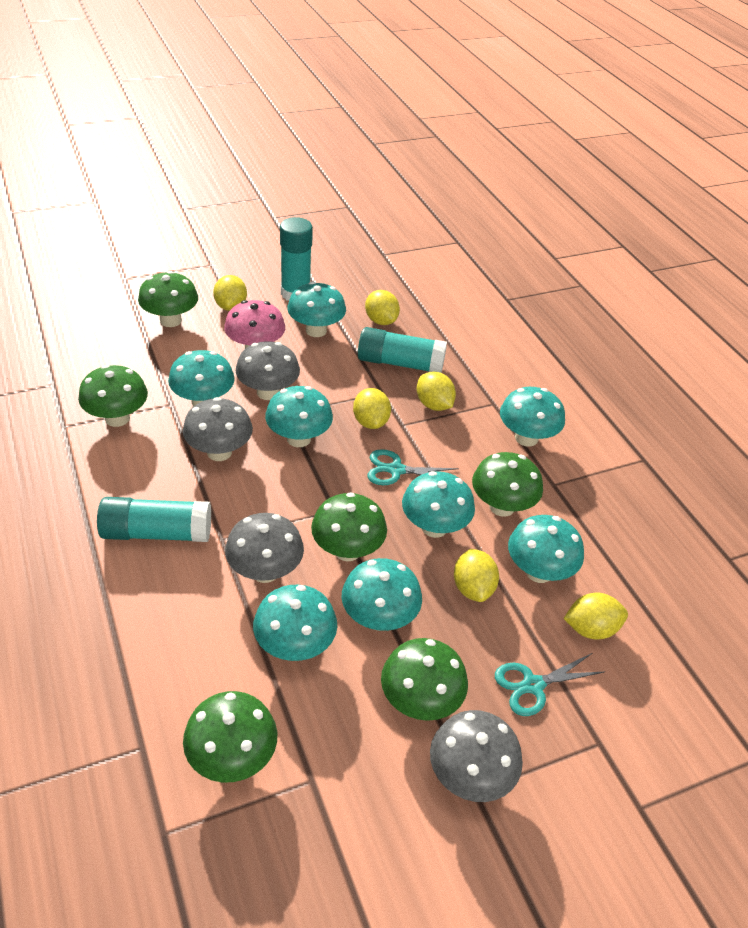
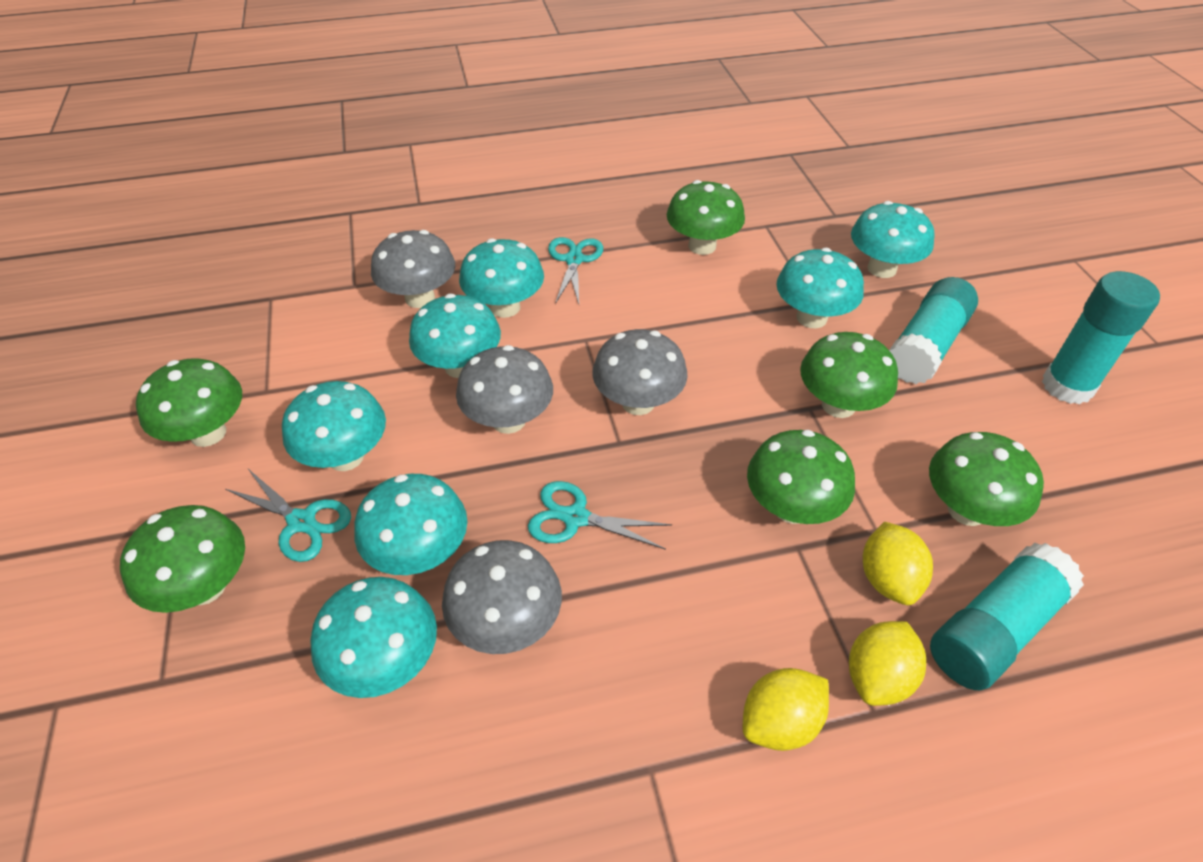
pink mushroom: 1 -> 0
turquoise mushroom: 8 -> 7
turquoise scissors: 2 -> 3
yellow lemon: 6 -> 3

